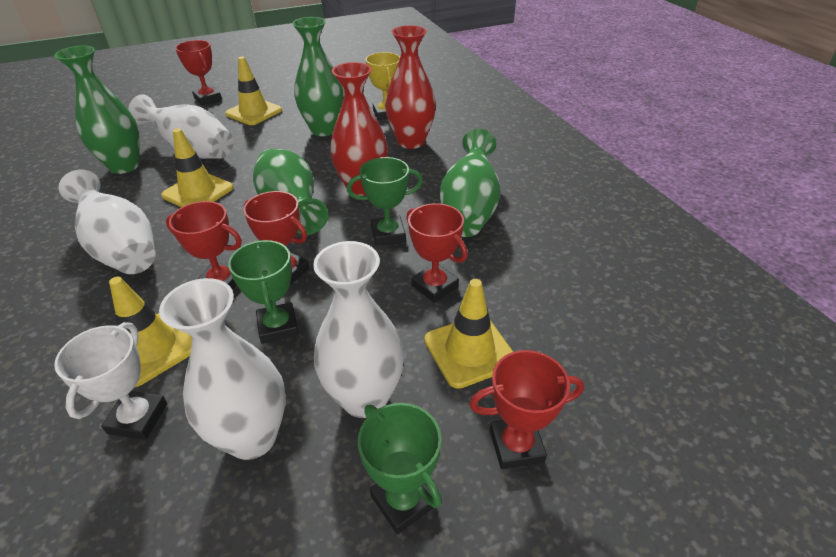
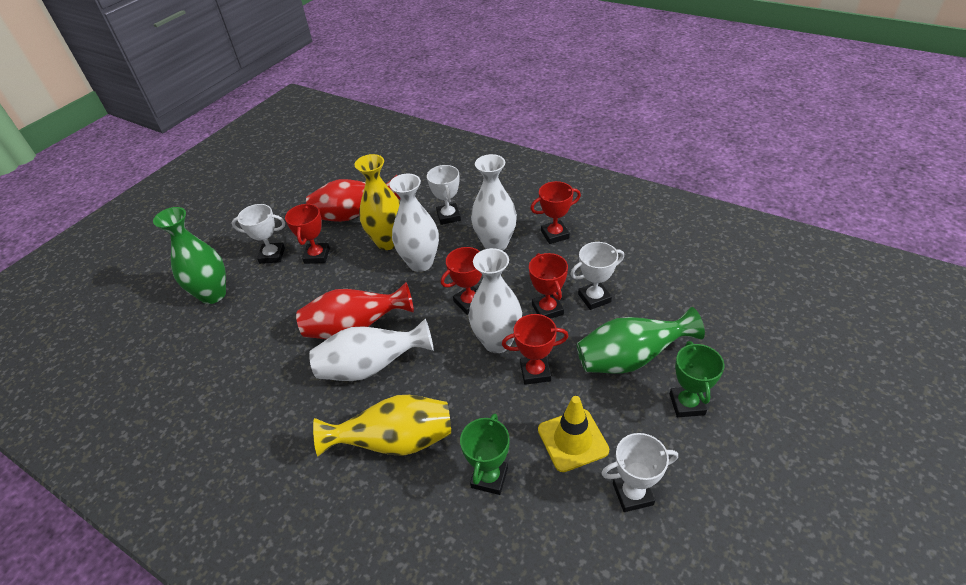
green trophy: 3 -> 2
green vase: 4 -> 2
white trophy: 1 -> 4
yellow traffic cone: 4 -> 1
yellow trophy: 1 -> 0
yellow vase: 0 -> 2

